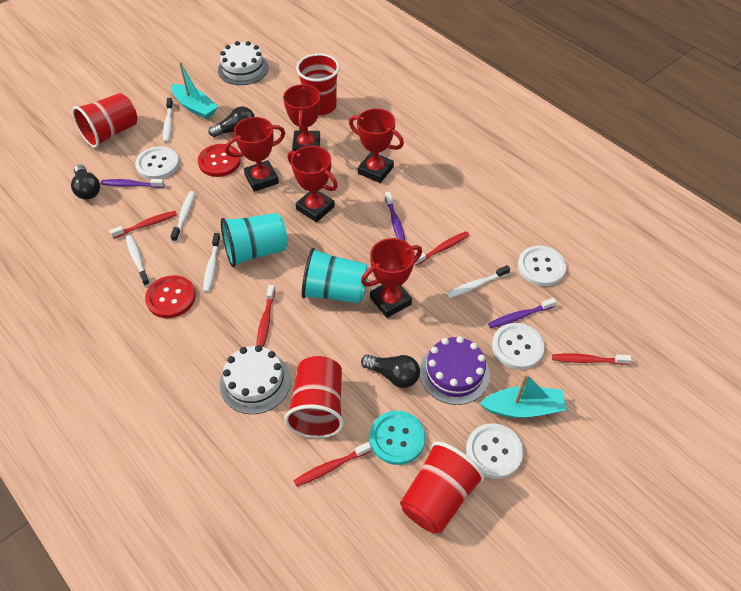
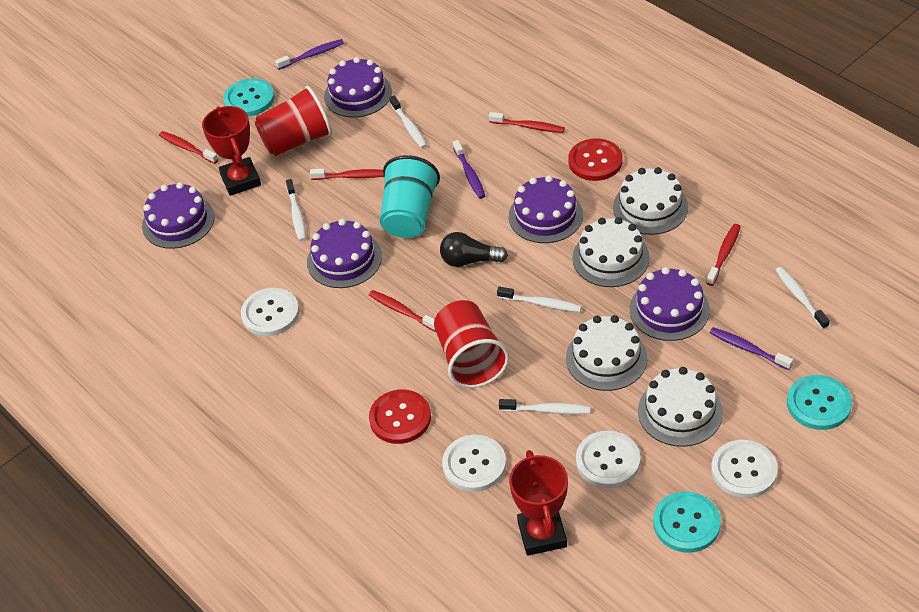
black light bulb: 3 -> 1
purple cake: 1 -> 5
red cup: 4 -> 2
red trophy: 5 -> 2
turquoise boat: 2 -> 0
turquoise button: 1 -> 3
turquoise cup: 2 -> 1
white cake: 2 -> 4

